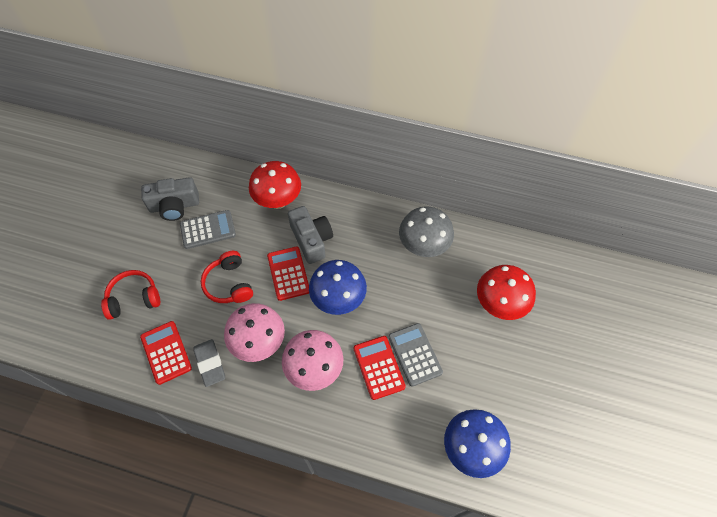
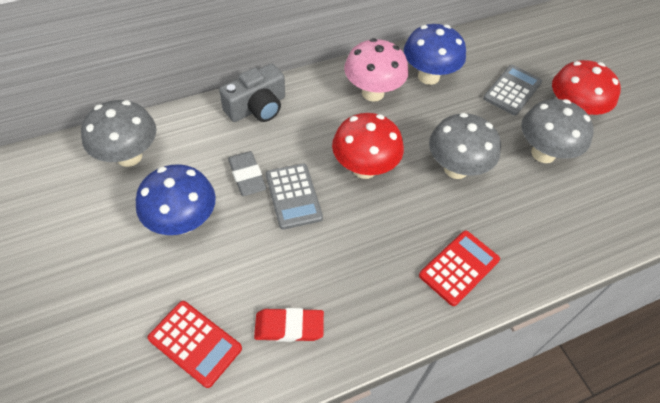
grey camera: 2 -> 1
grey mushroom: 1 -> 3
pink mushroom: 2 -> 1
red calculator: 3 -> 2
red eraser: 0 -> 1
red headphones: 2 -> 0

